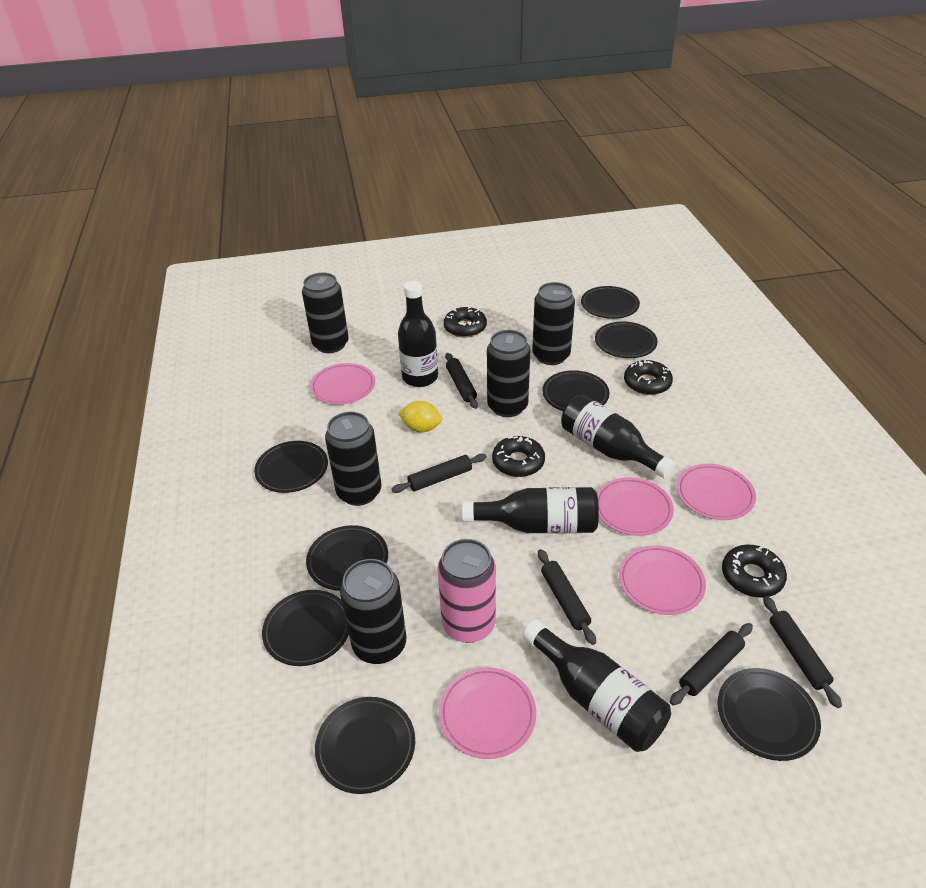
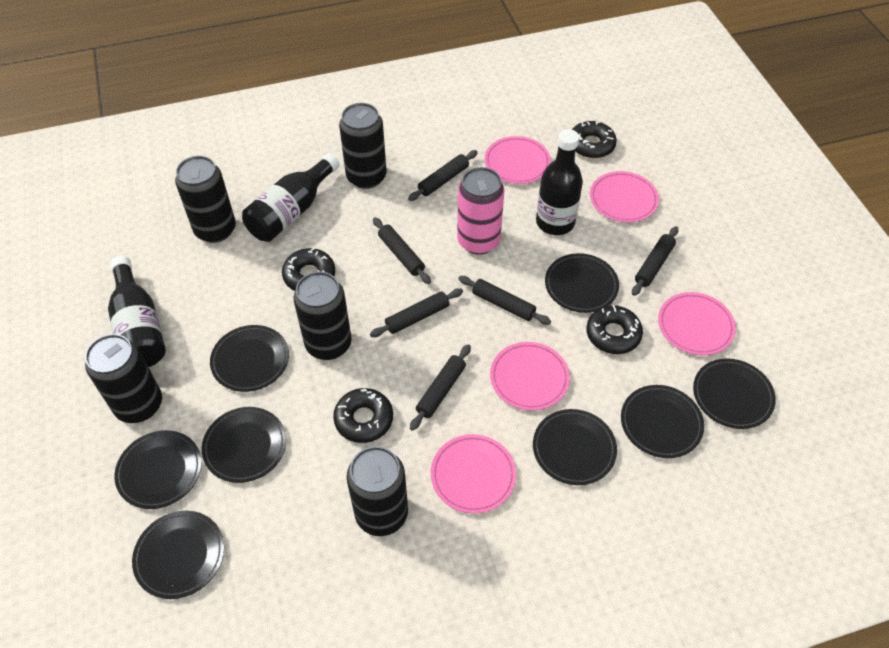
black bottle: 4 -> 3
black rolling pin: 5 -> 6
yellow lemon: 1 -> 0

